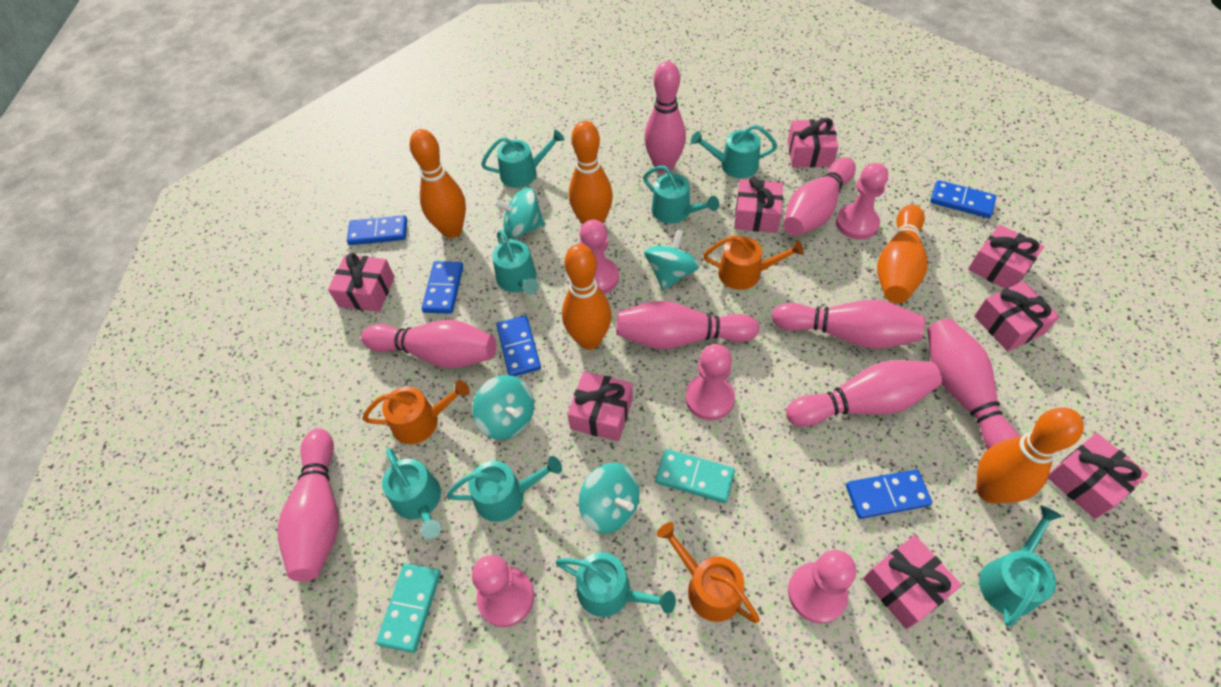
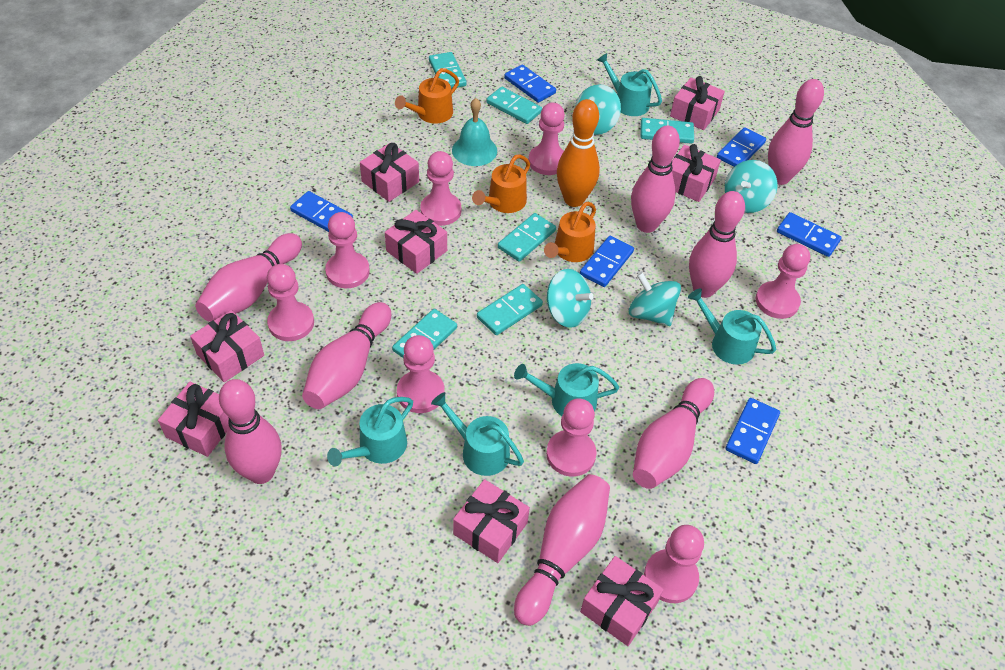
blue domino: 5 -> 6
orange bowling pin: 5 -> 1
pink pawn: 5 -> 8
turquoise bell: 0 -> 1
turquoise domino: 2 -> 6
turquoise watering can: 8 -> 5

